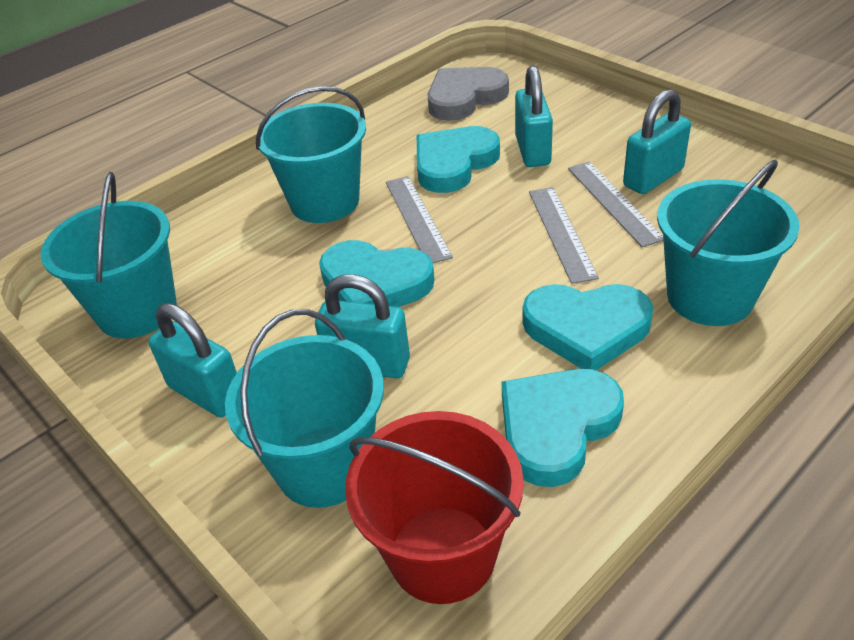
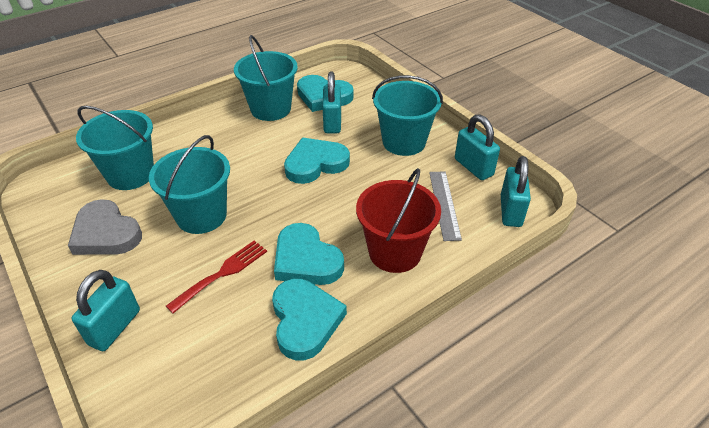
grey ruler: 3 -> 1
red fork: 0 -> 1

